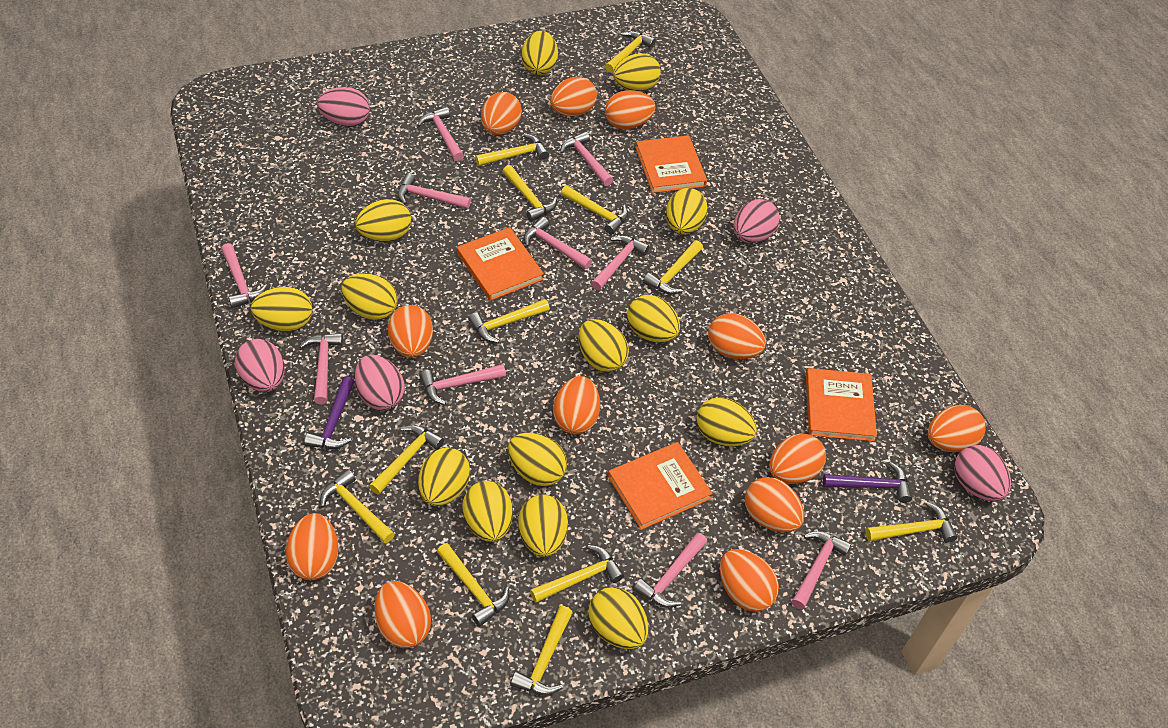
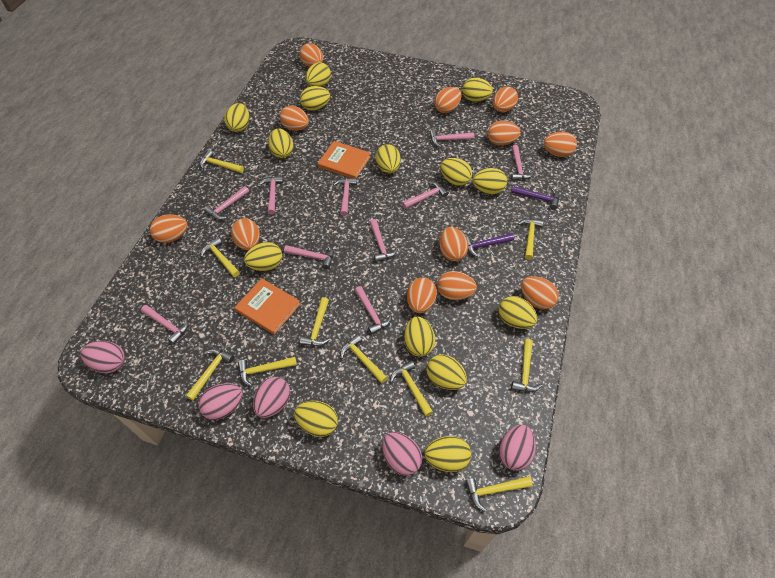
orange book: 4 -> 2
yellow hammer: 12 -> 10

